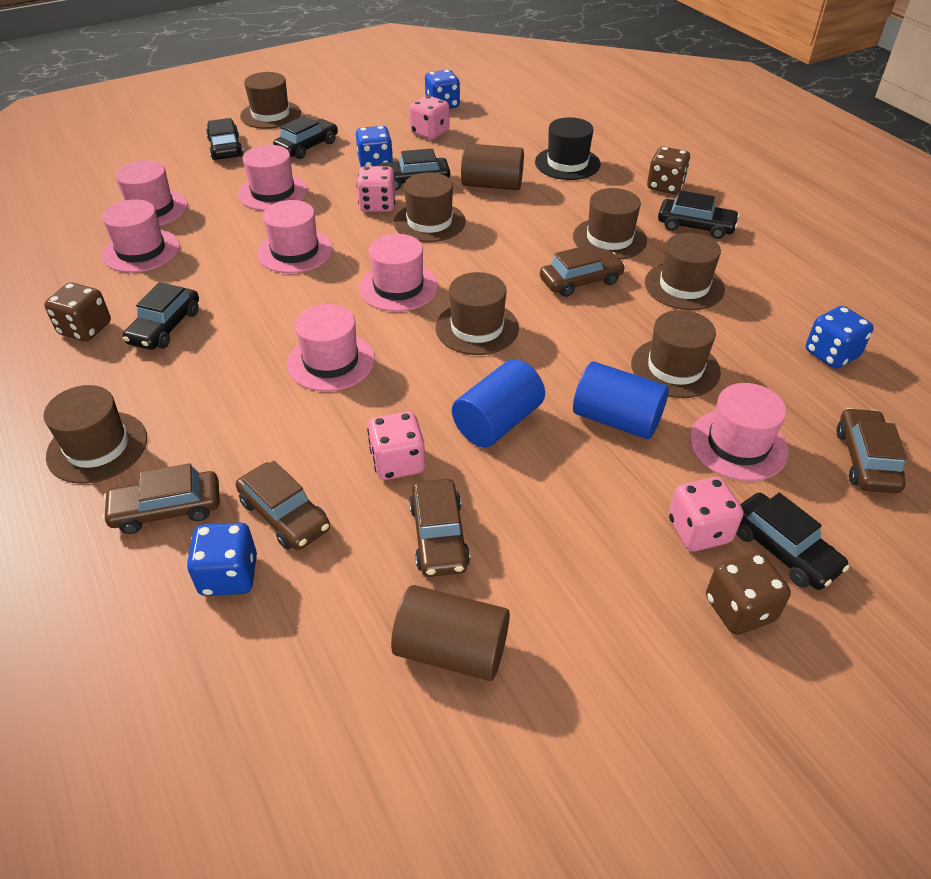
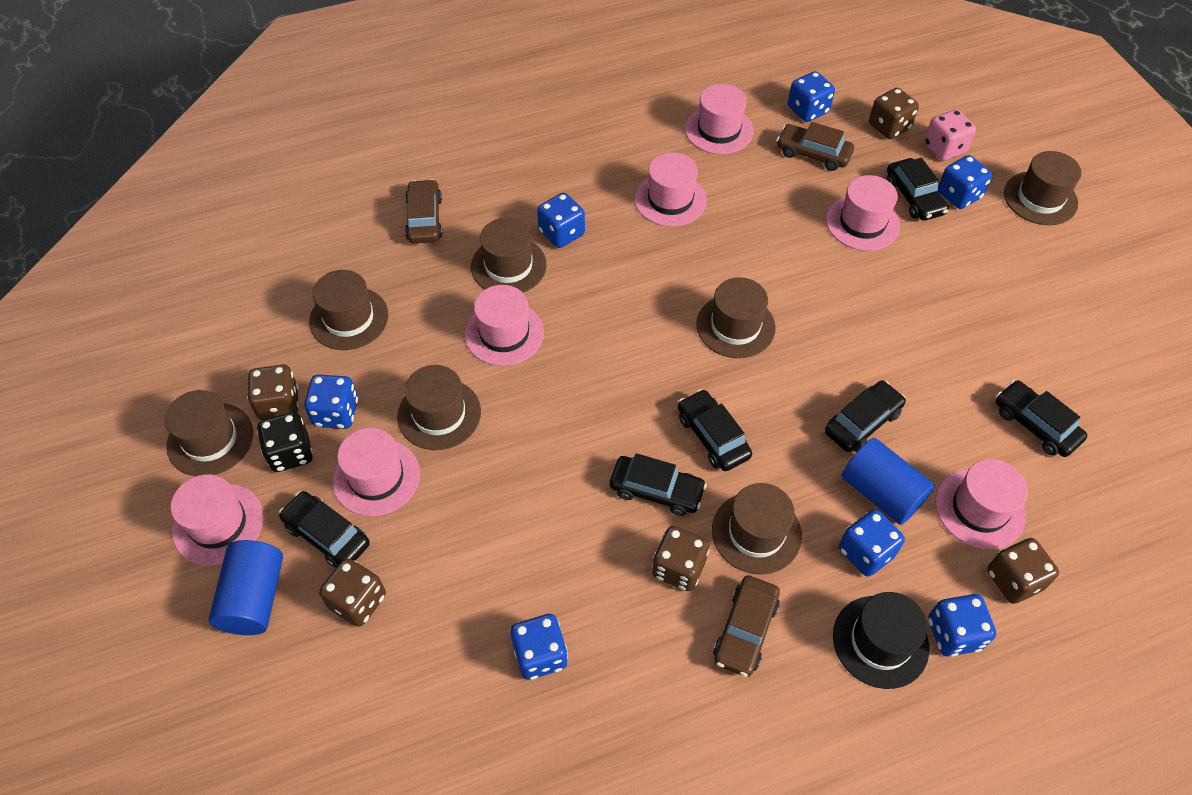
black dice: 0 -> 1
blue dice: 4 -> 7
brown car: 5 -> 3
brown cylinder: 2 -> 0
brown dice: 3 -> 5
pink dice: 4 -> 1

